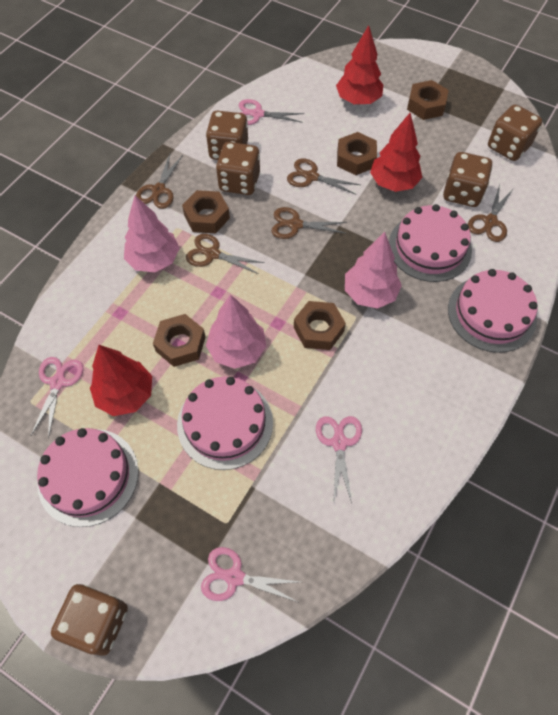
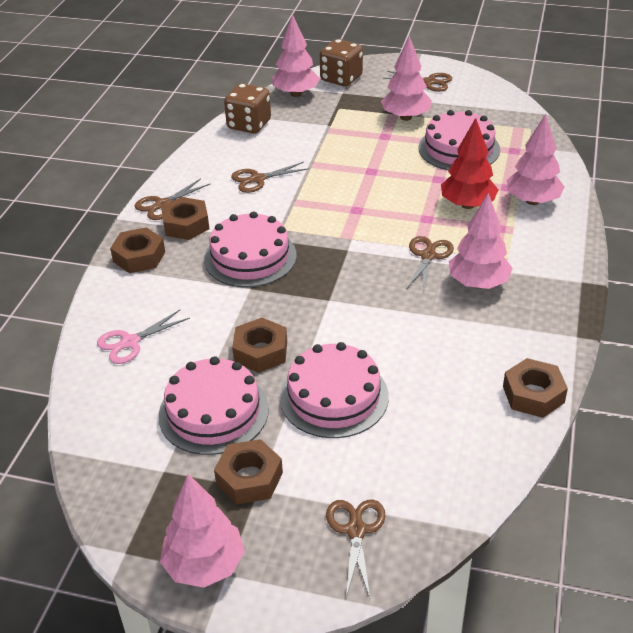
brown dice: 5 -> 2
pink scissors: 4 -> 1
pink tree: 3 -> 5
red tree: 3 -> 1

